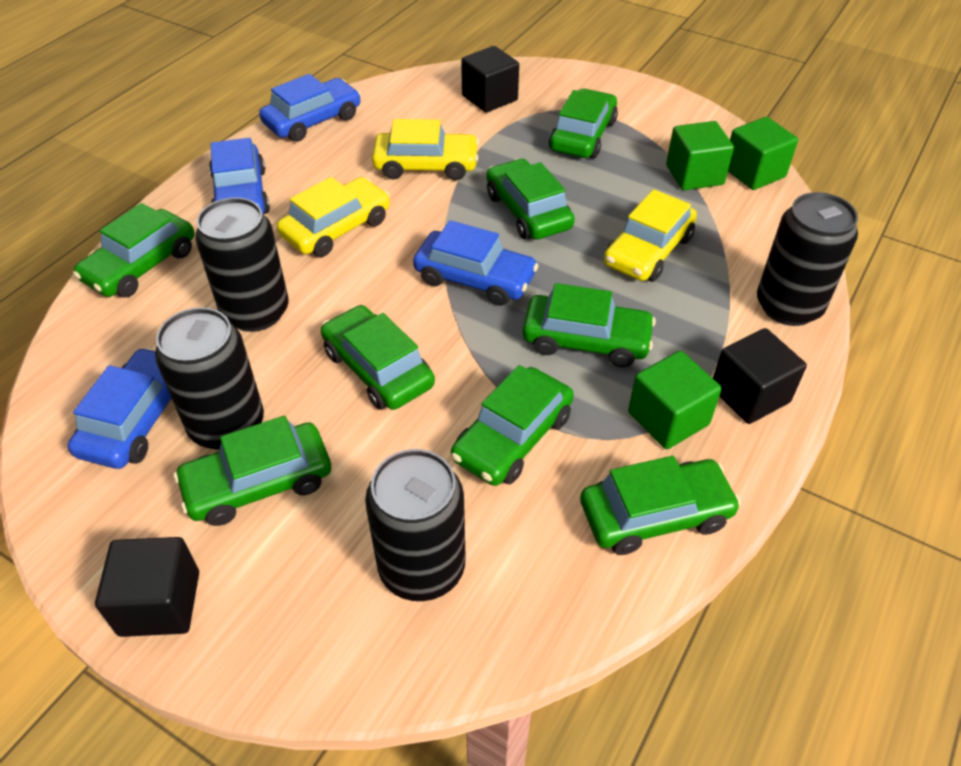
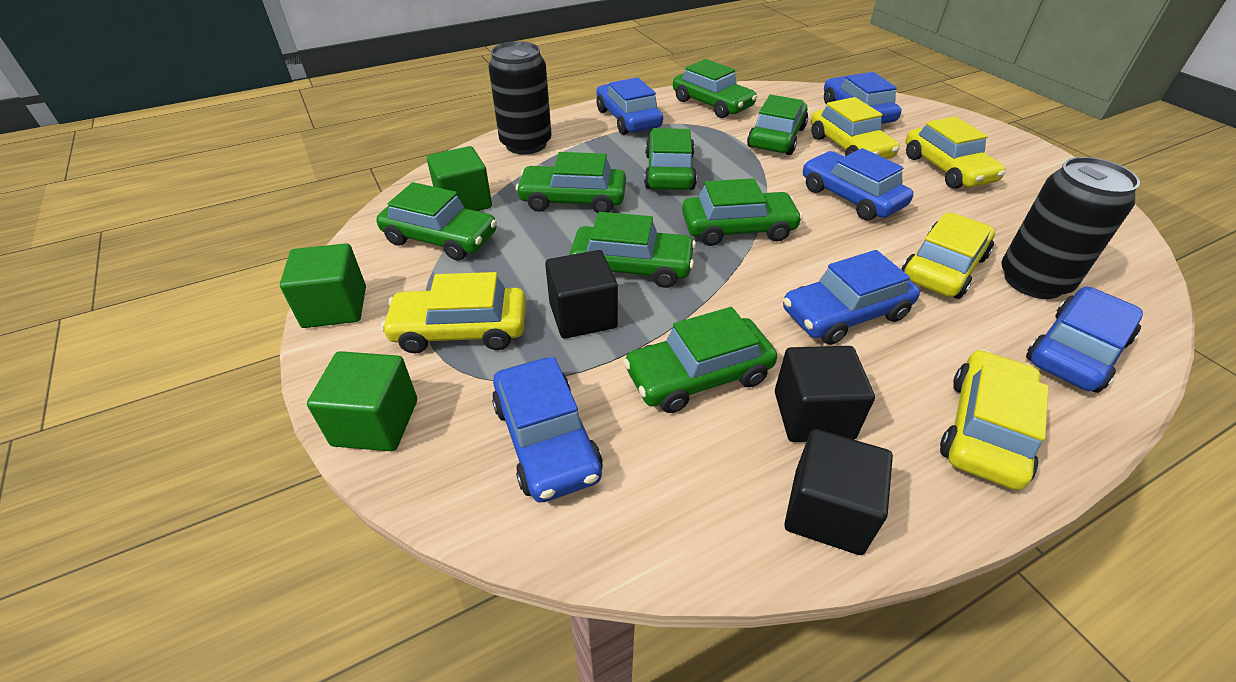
black can: 4 -> 2
blue car: 4 -> 6
yellow car: 3 -> 5

